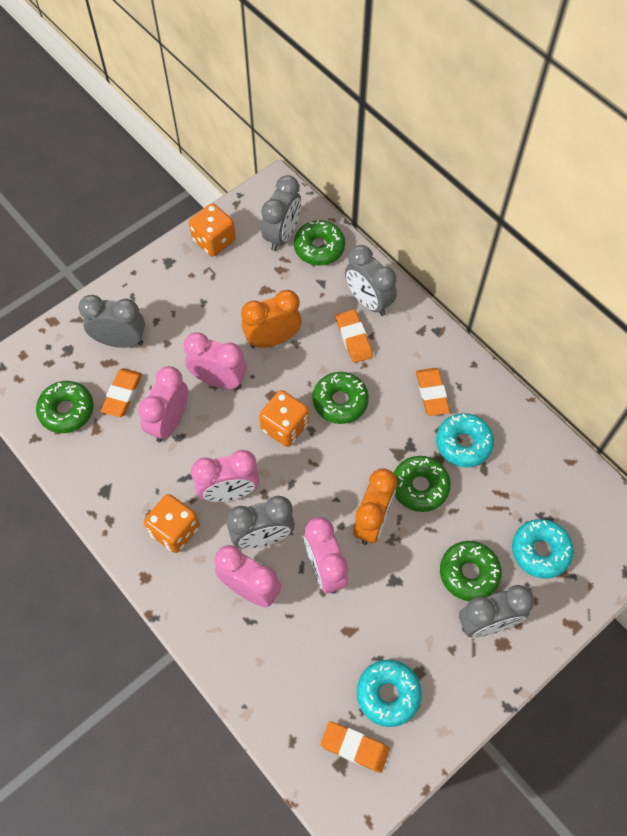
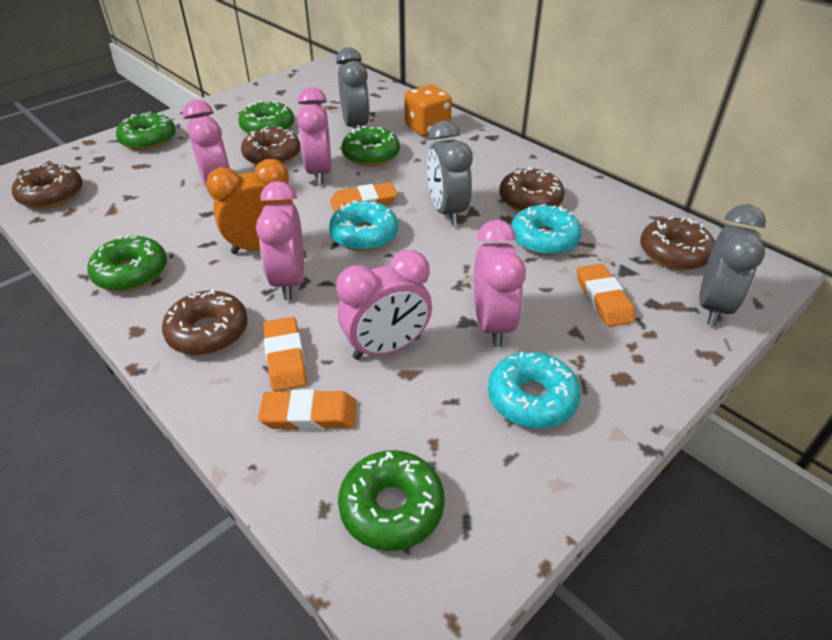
brown donut: 0 -> 5
grey clock: 5 -> 3
orange clock: 2 -> 1
orange dice: 3 -> 1

